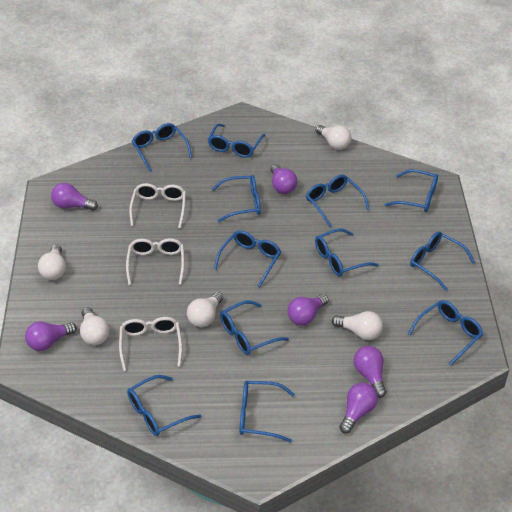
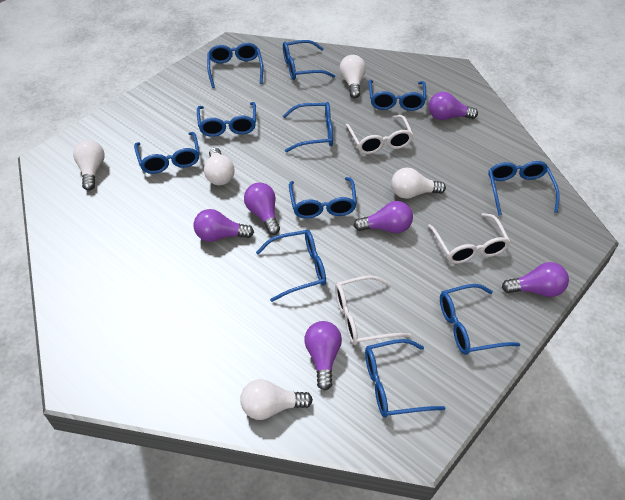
blue glasses: 12 -> 11

